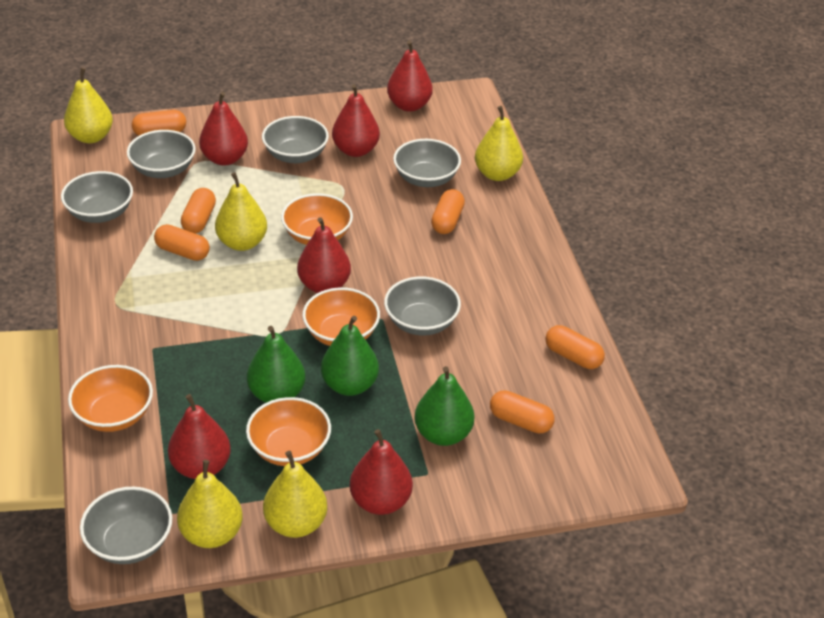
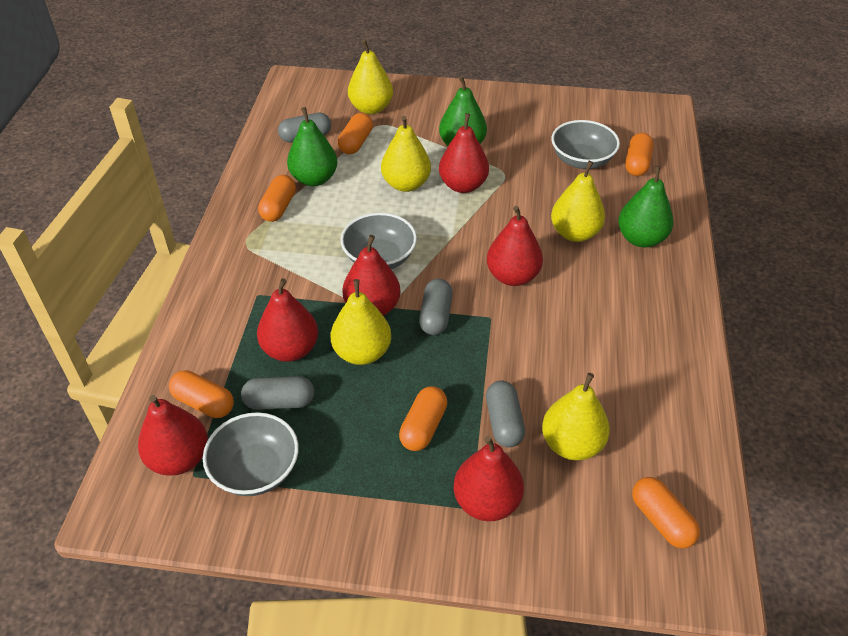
grey bowl: 6 -> 3
grey capsule: 0 -> 4
orange bowl: 4 -> 0

